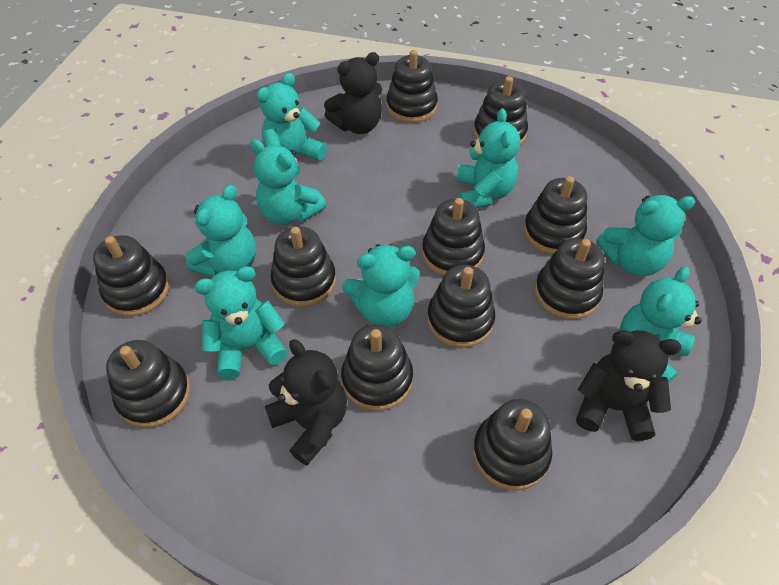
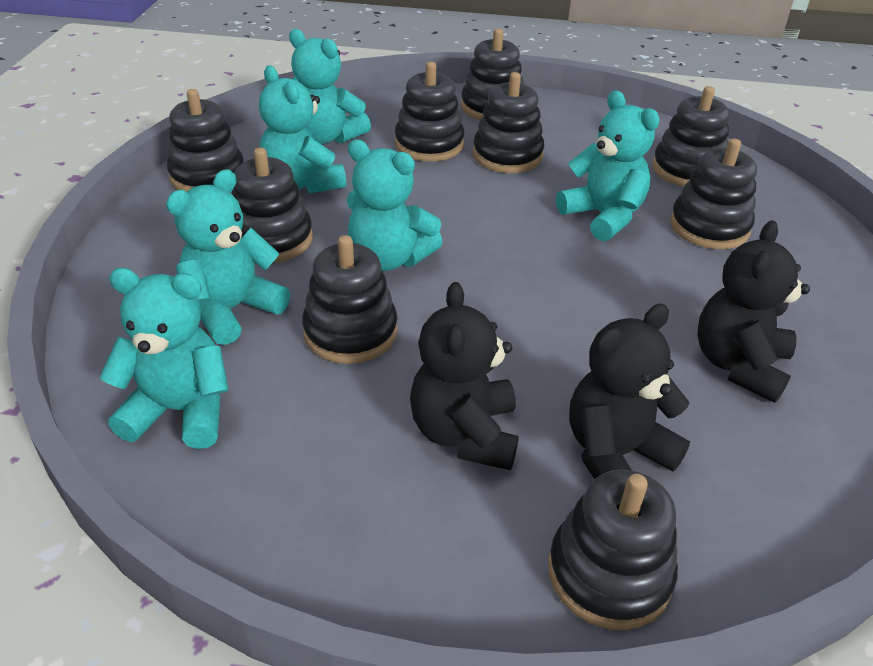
black stacking toy: 11 -> 9
turquoise teddy bear: 8 -> 6

